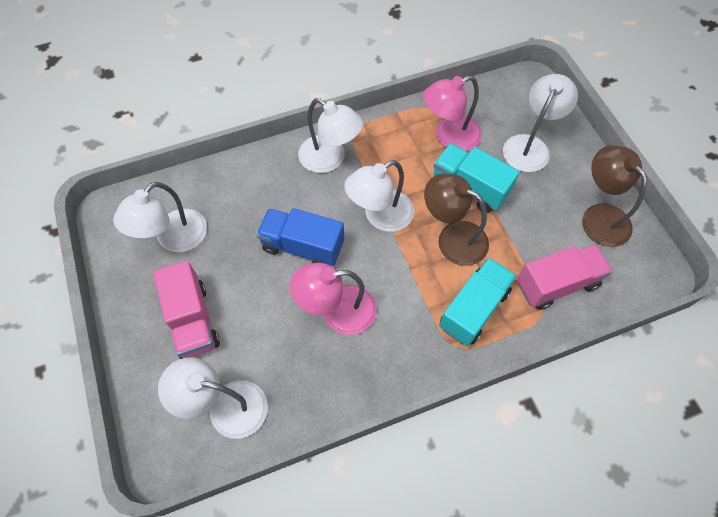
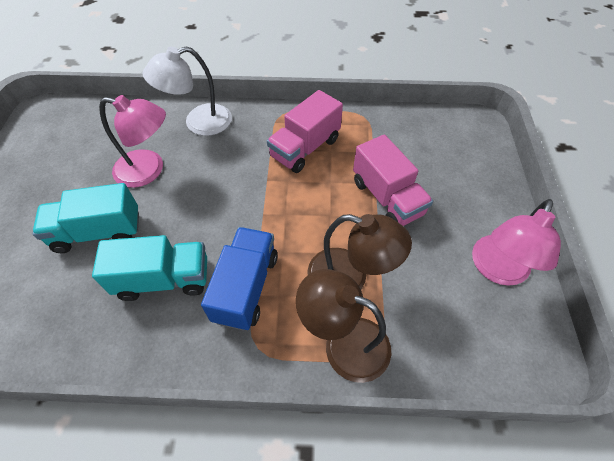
white lamp: 5 -> 1

